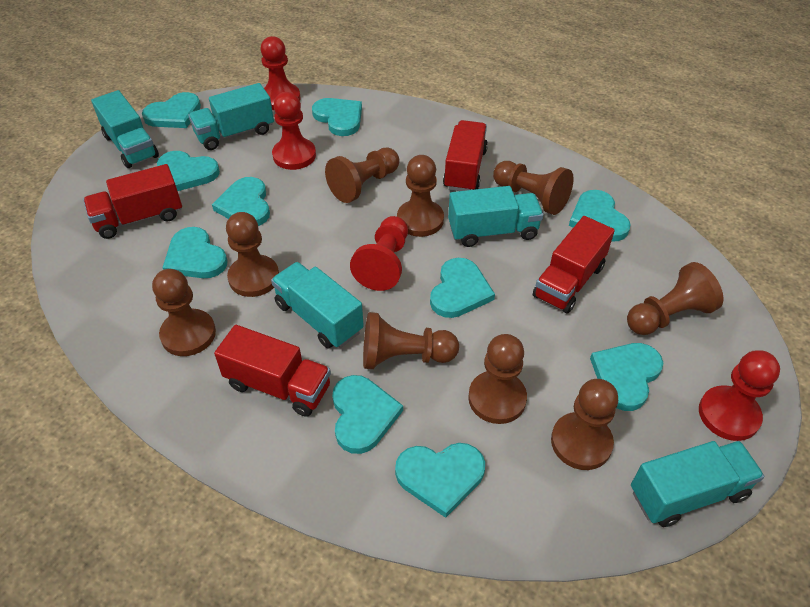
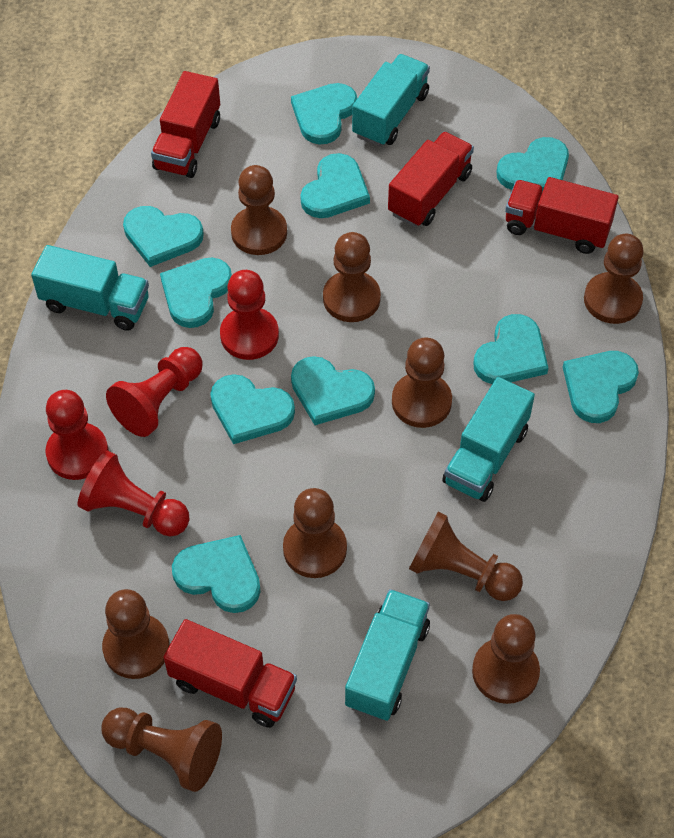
turquoise truck: 5 -> 4

